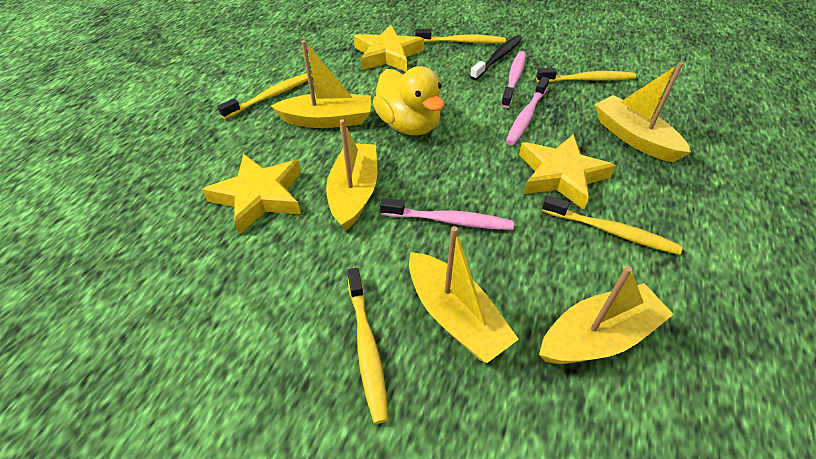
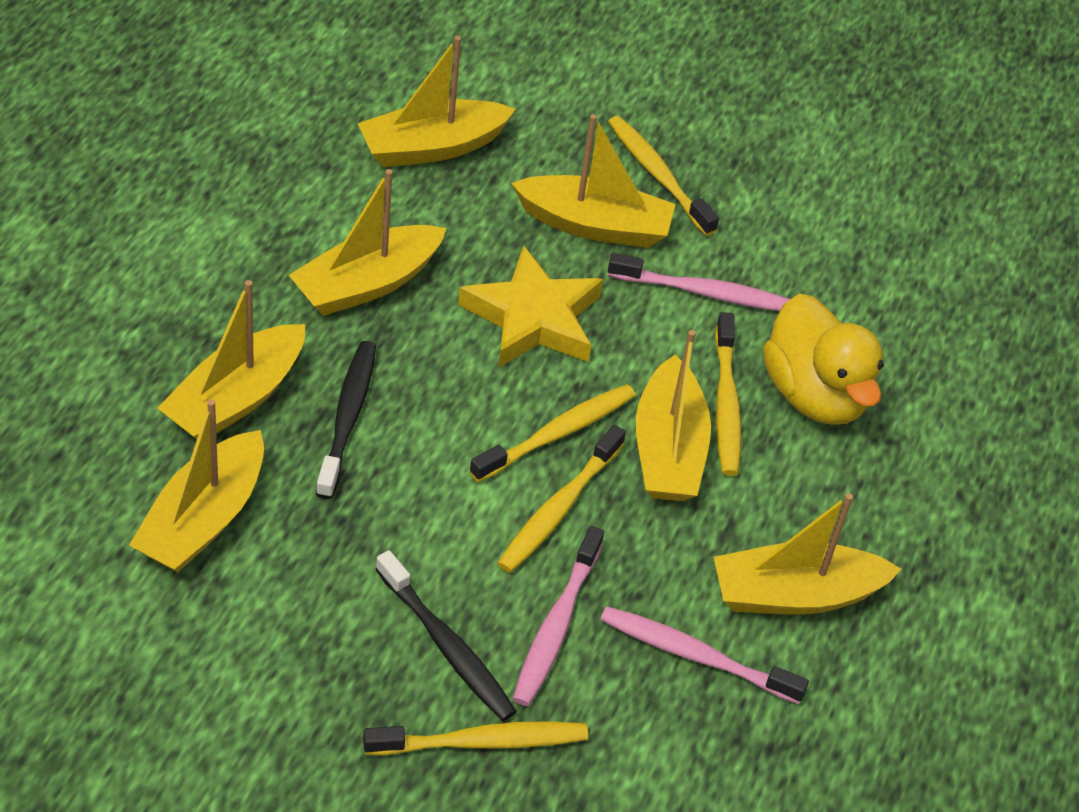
black toothbrush: 1 -> 2
yellow boat: 5 -> 7
yellow star: 3 -> 1

